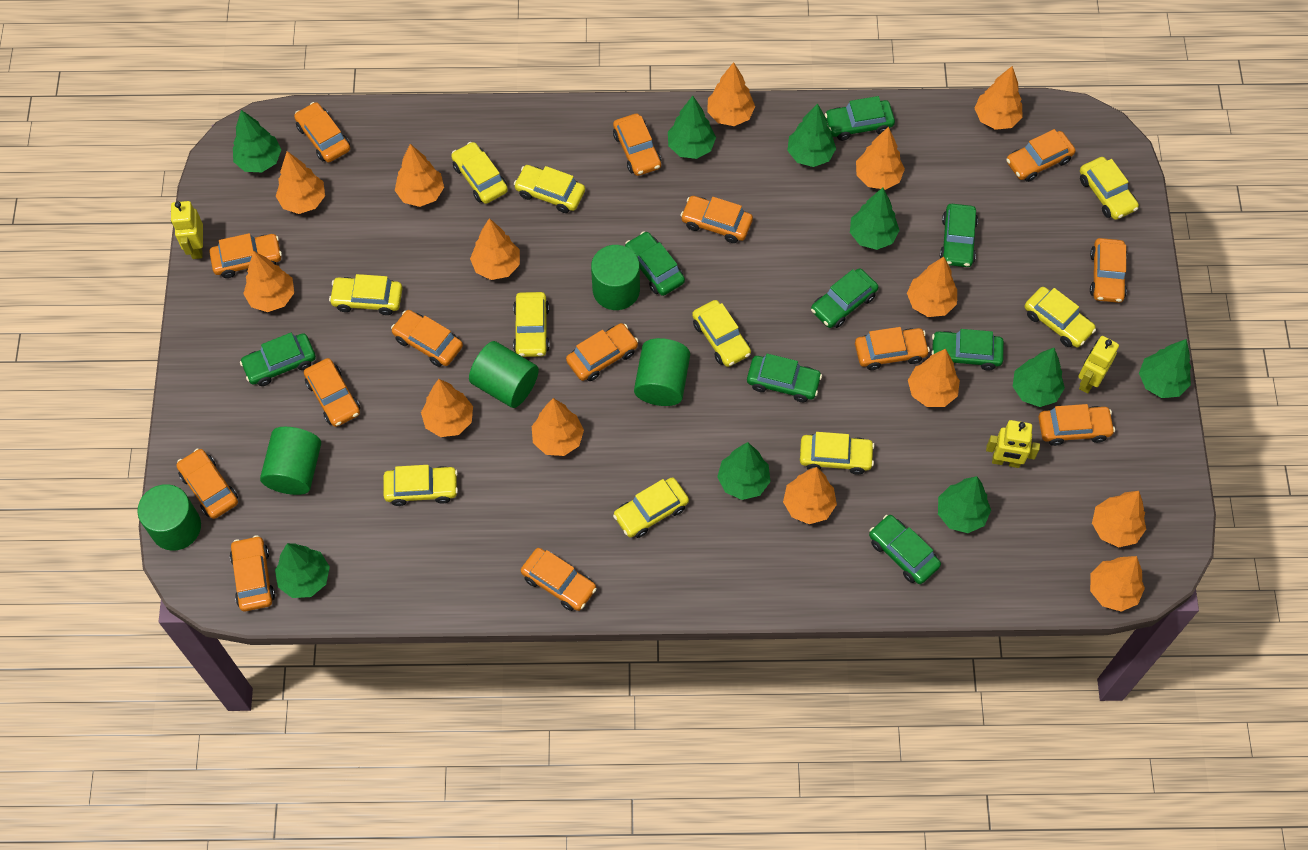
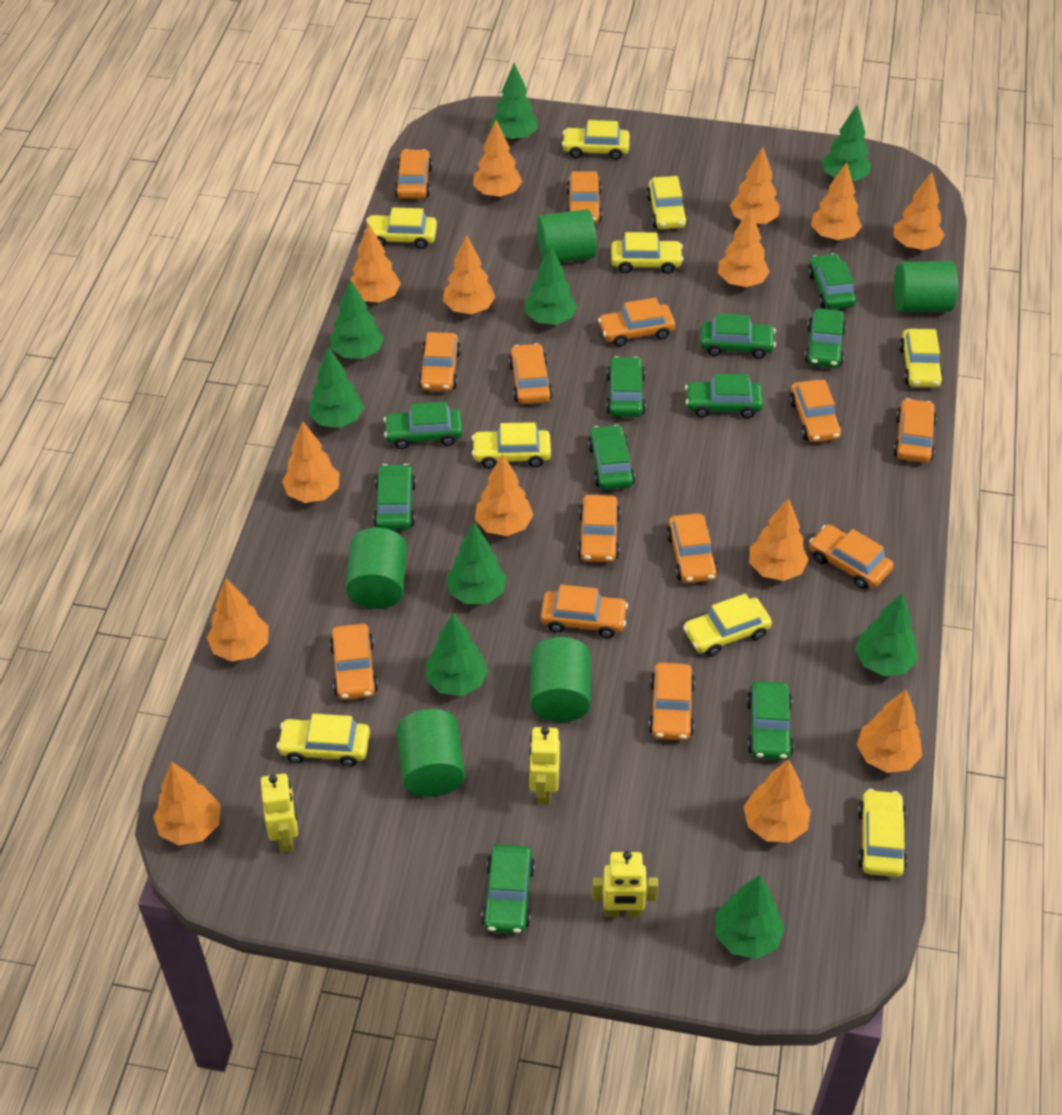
green car: 8 -> 10
orange car: 14 -> 13
yellow car: 10 -> 9

